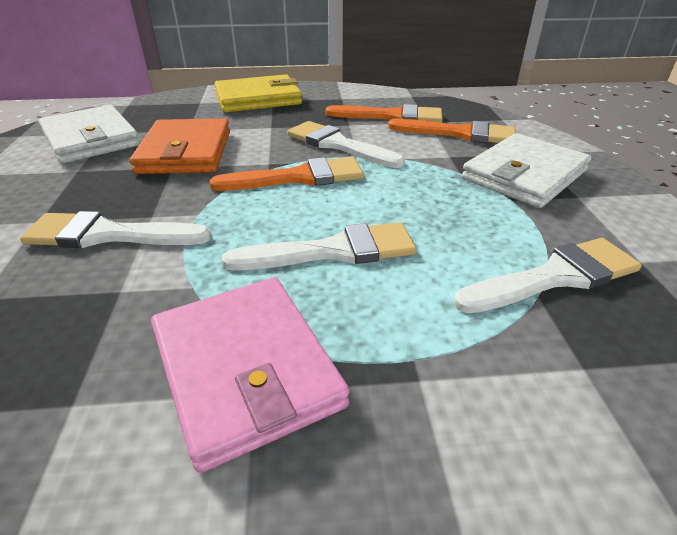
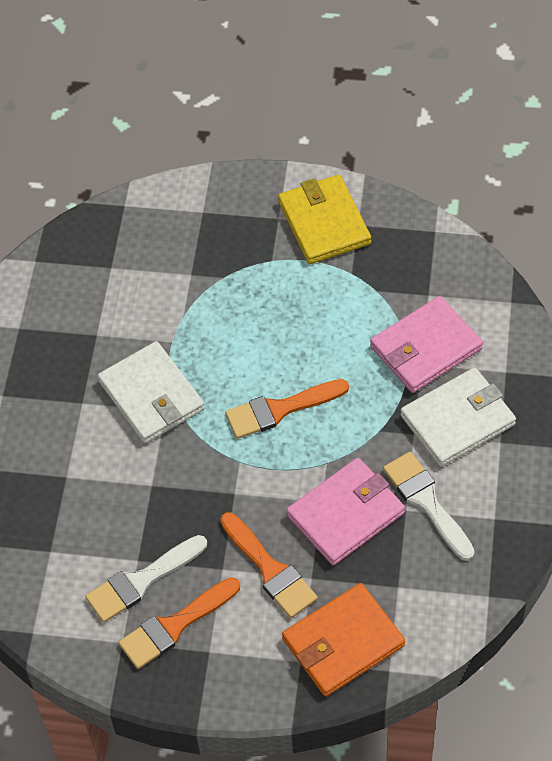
pink wallet: 1 -> 2
white brush: 4 -> 2

